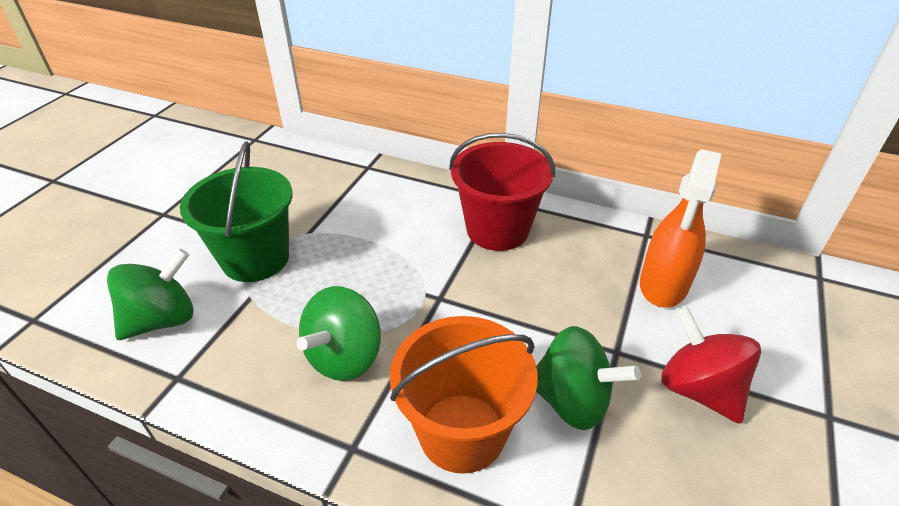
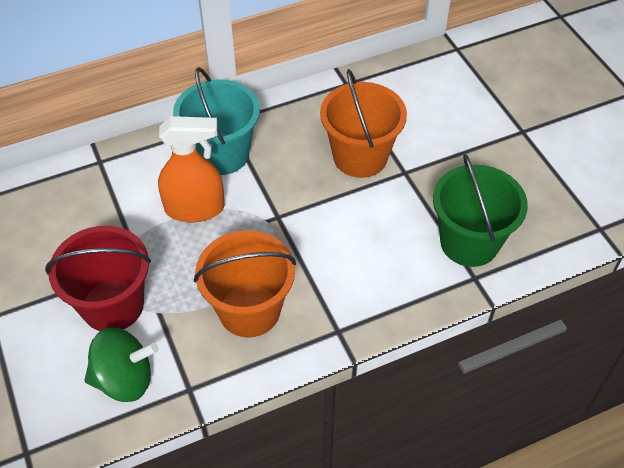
green spinning top: 3 -> 1
orange bucket: 1 -> 2
red spinning top: 1 -> 0
turquoise bucket: 0 -> 1

